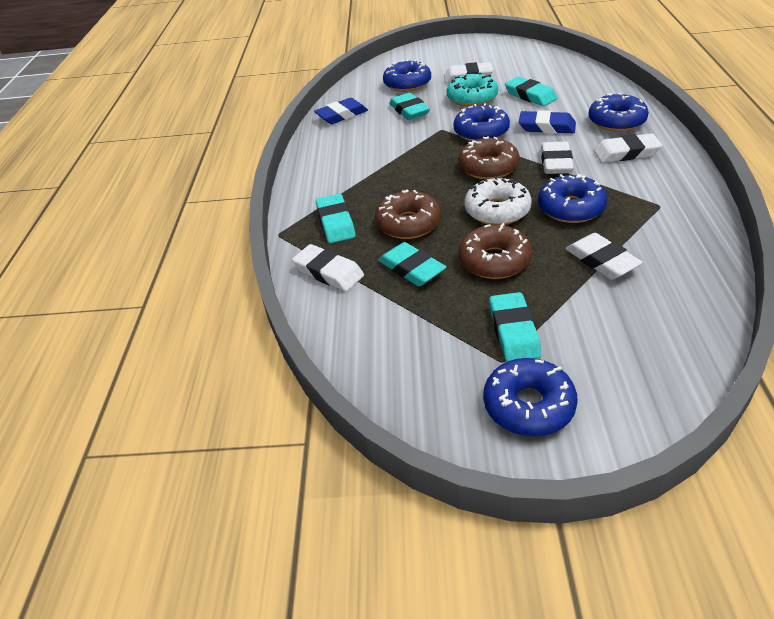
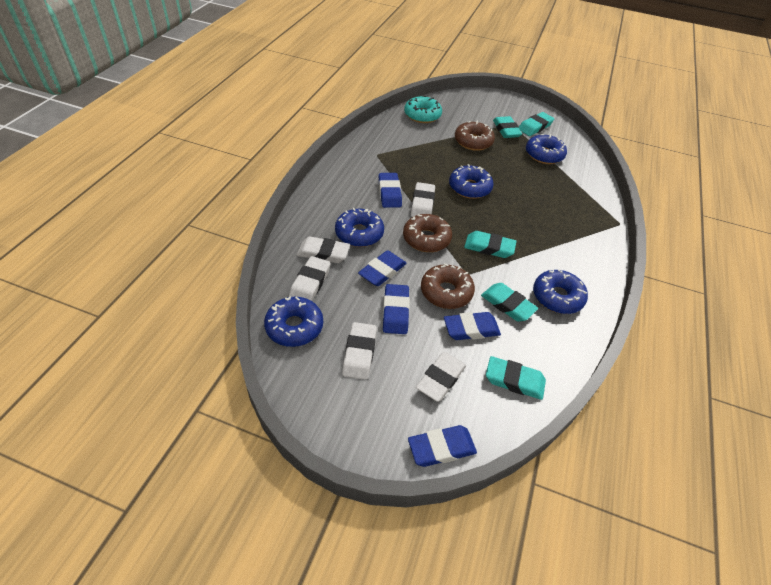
blue eraser: 2 -> 5
white donut: 1 -> 0

